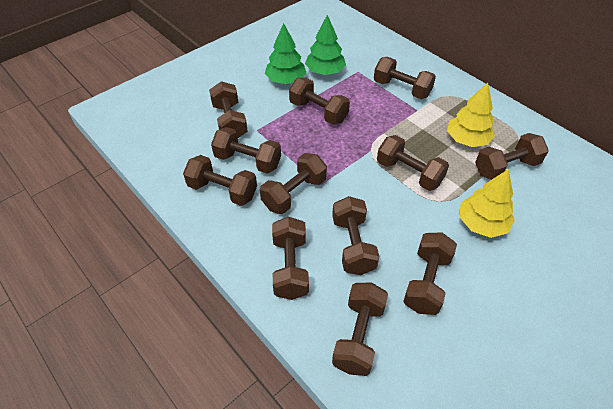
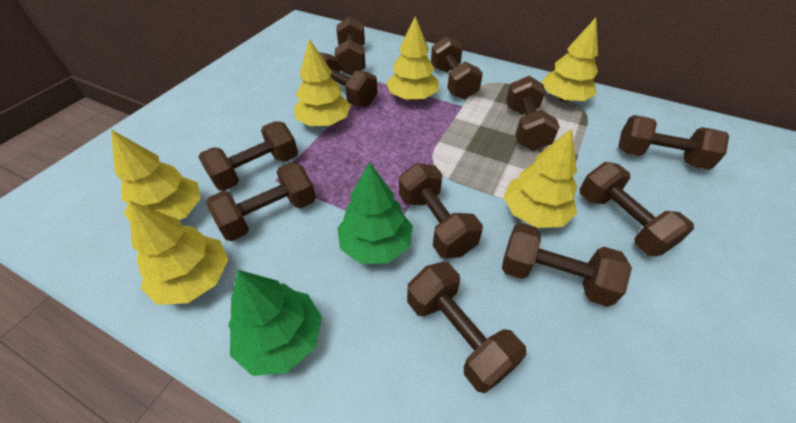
brown dumbbell: 12 -> 11
yellow tree: 2 -> 6

